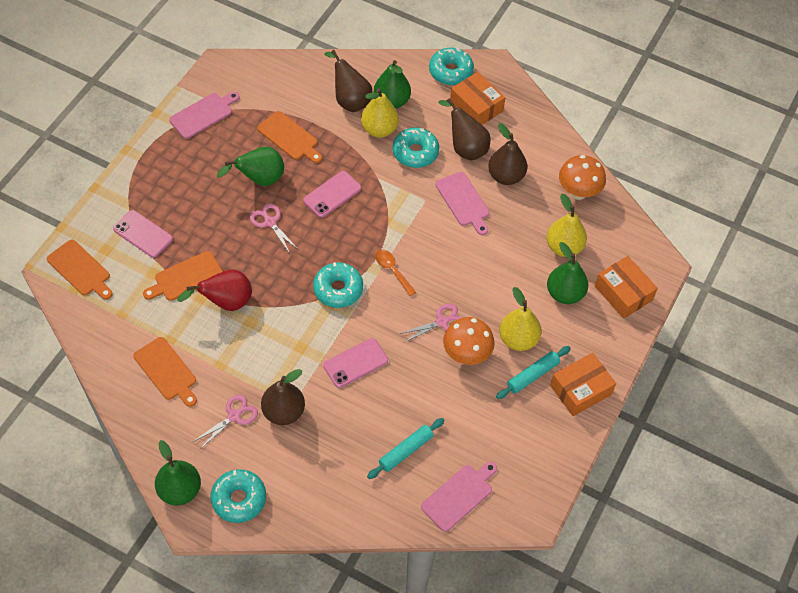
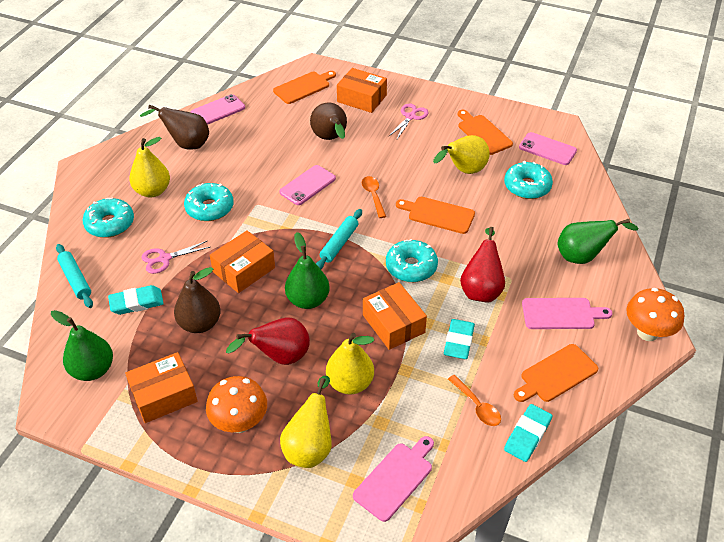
brown pear: 4 -> 3
green pear: 4 -> 3
orange box: 3 -> 4
orange spoon: 1 -> 2
pink cutting board: 3 -> 2
pink scissors: 3 -> 2
red pear: 1 -> 2
turquoise eraser: 0 -> 3
yellow pear: 3 -> 4

